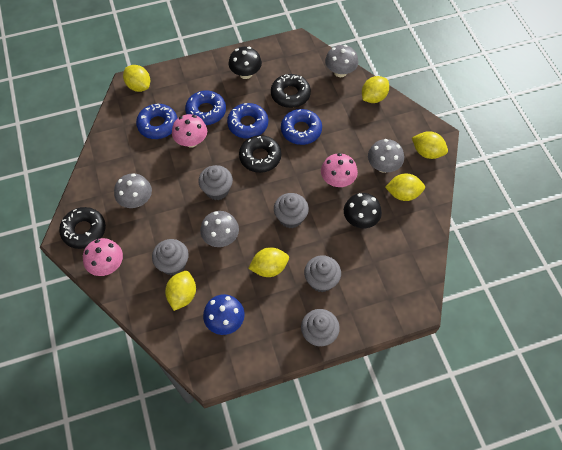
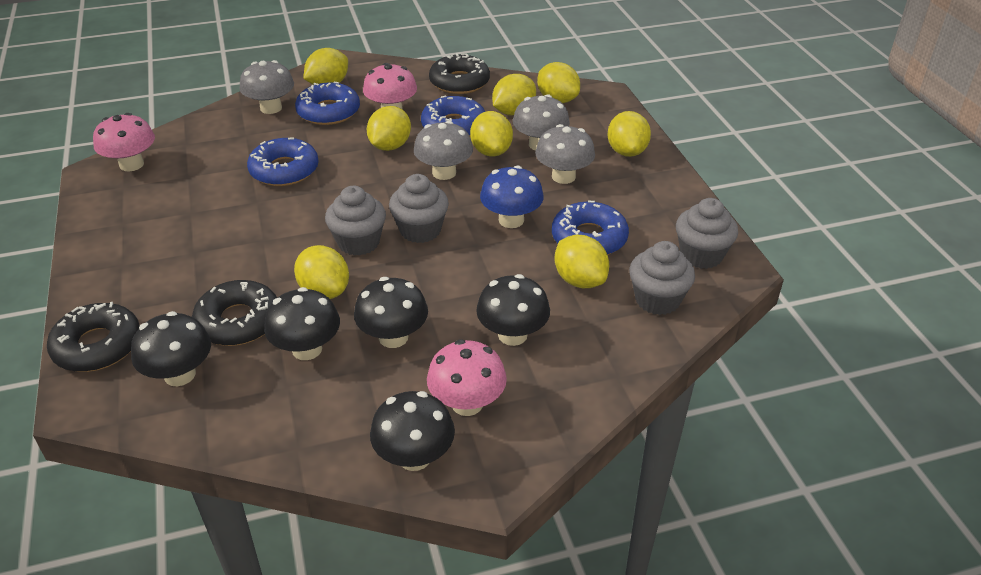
black mushroom: 2 -> 5
grey cupcake: 5 -> 4
yellow lemon: 6 -> 8

